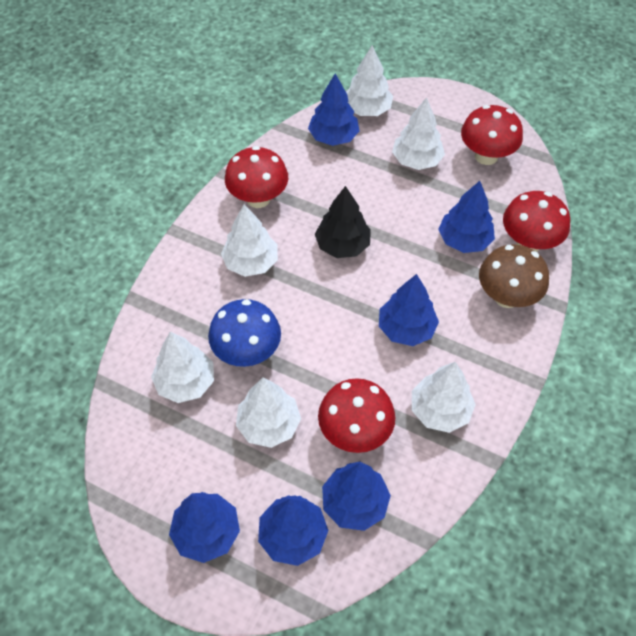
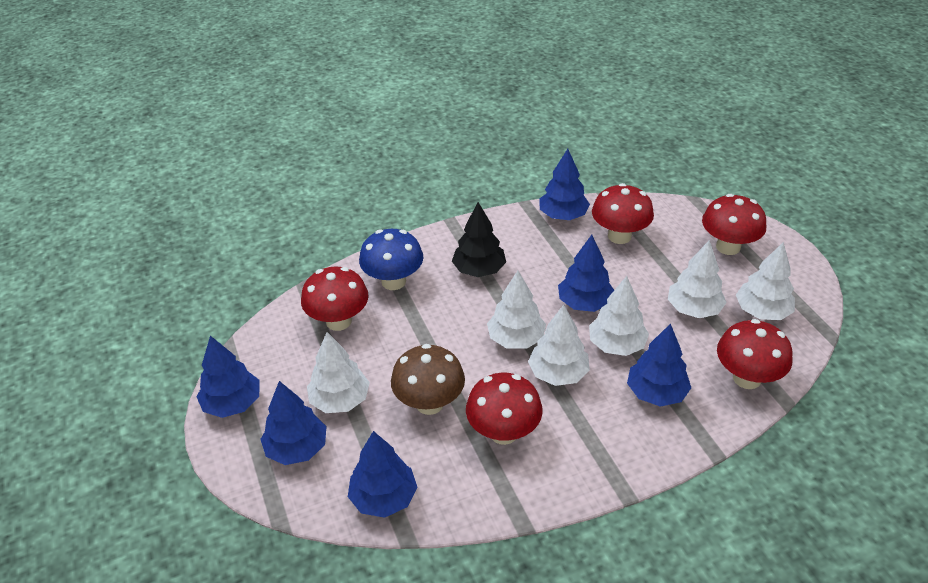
red mushroom: 4 -> 5

